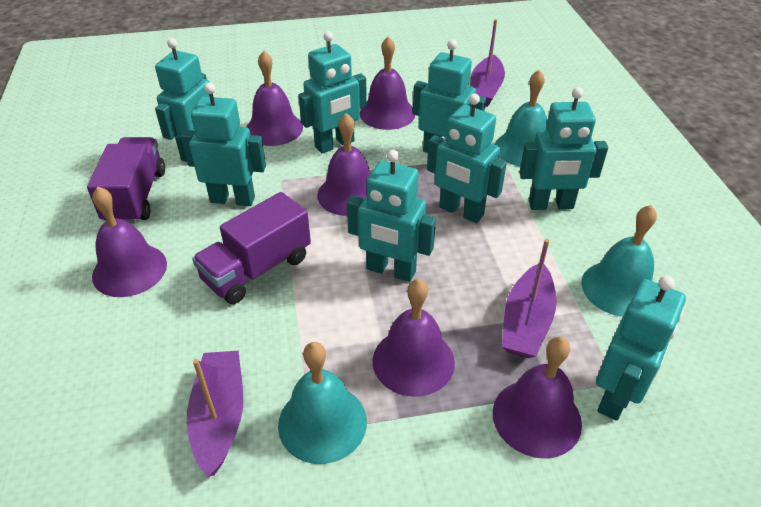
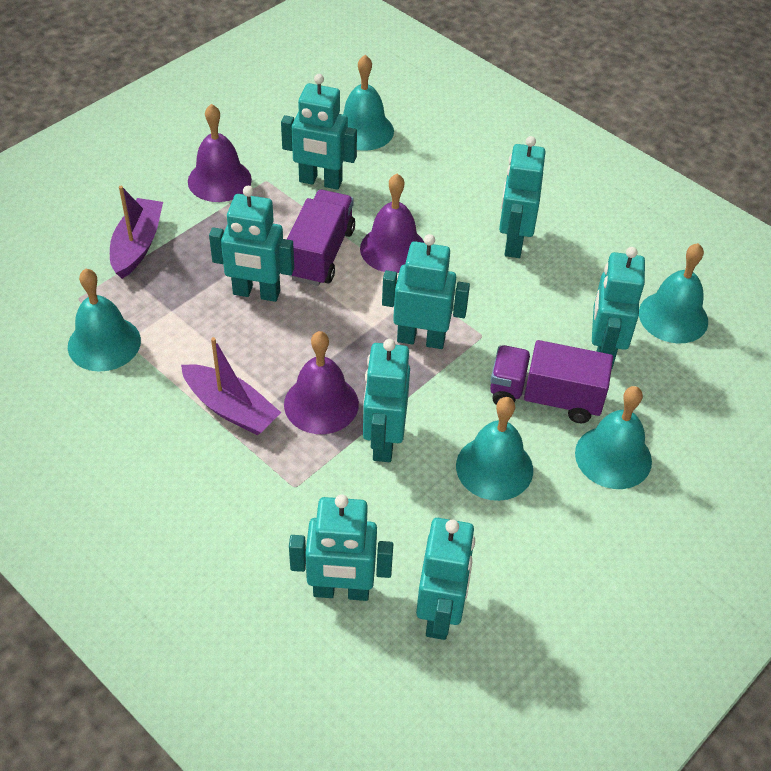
purple bell: 6 -> 3
purple boat: 3 -> 2
turquoise bell: 3 -> 5

